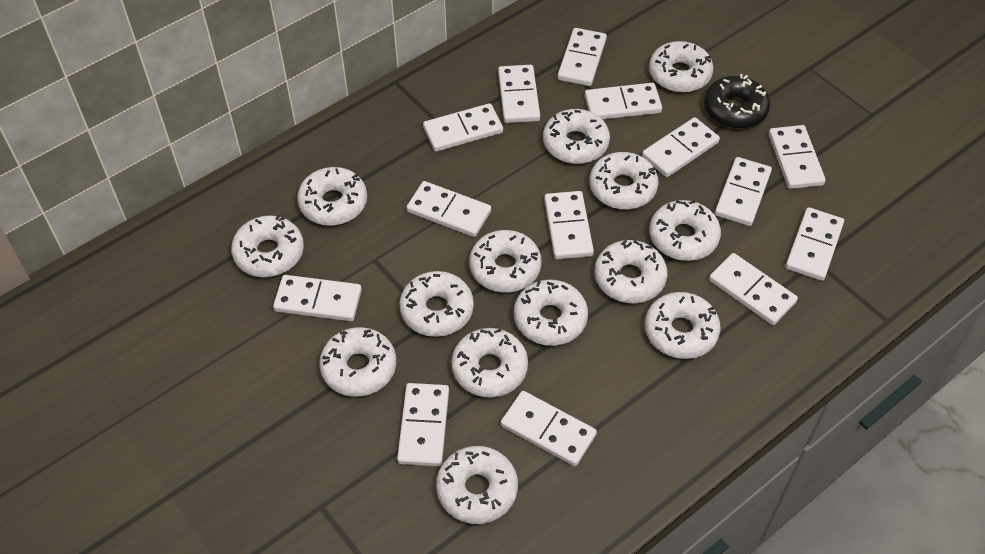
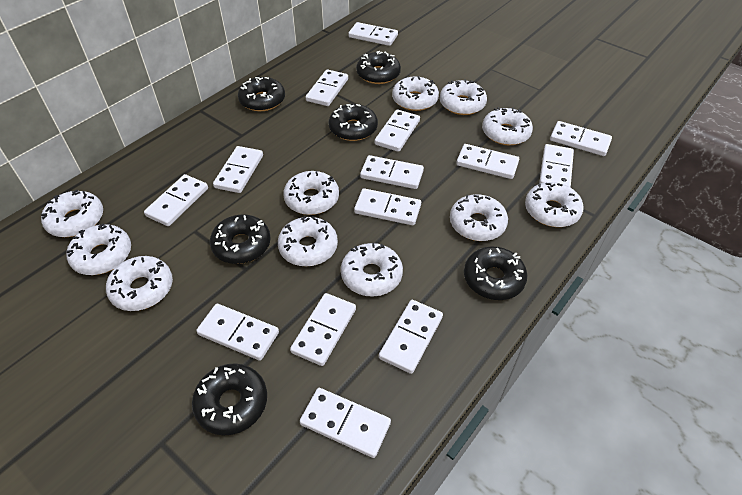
black donut: 1 -> 6
white donut: 14 -> 11

